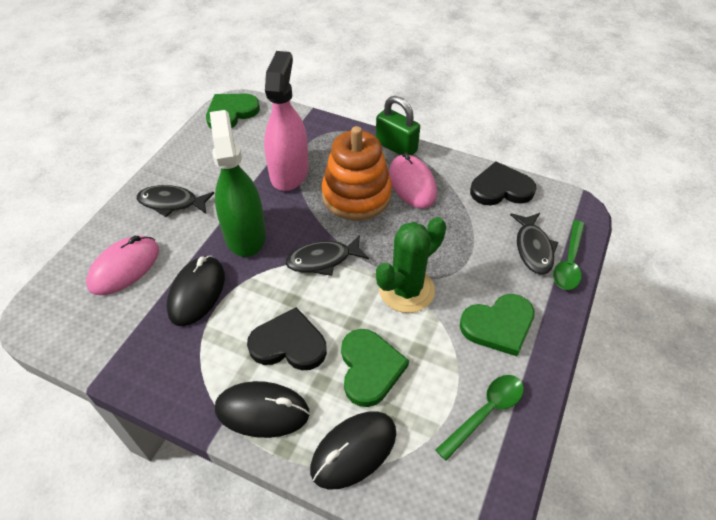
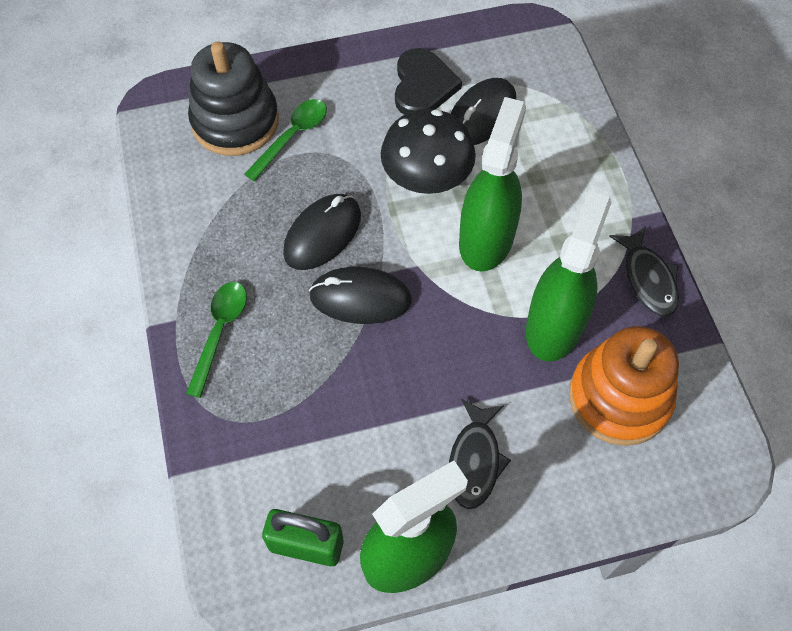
black fish: 3 -> 2
black heart: 2 -> 1
black mushroom: 0 -> 1
black stacking toy: 0 -> 1
green cactus: 1 -> 0
green heart: 3 -> 0
green spray bottle: 1 -> 3
pink mouse: 2 -> 0
pink spray bottle: 1 -> 0

